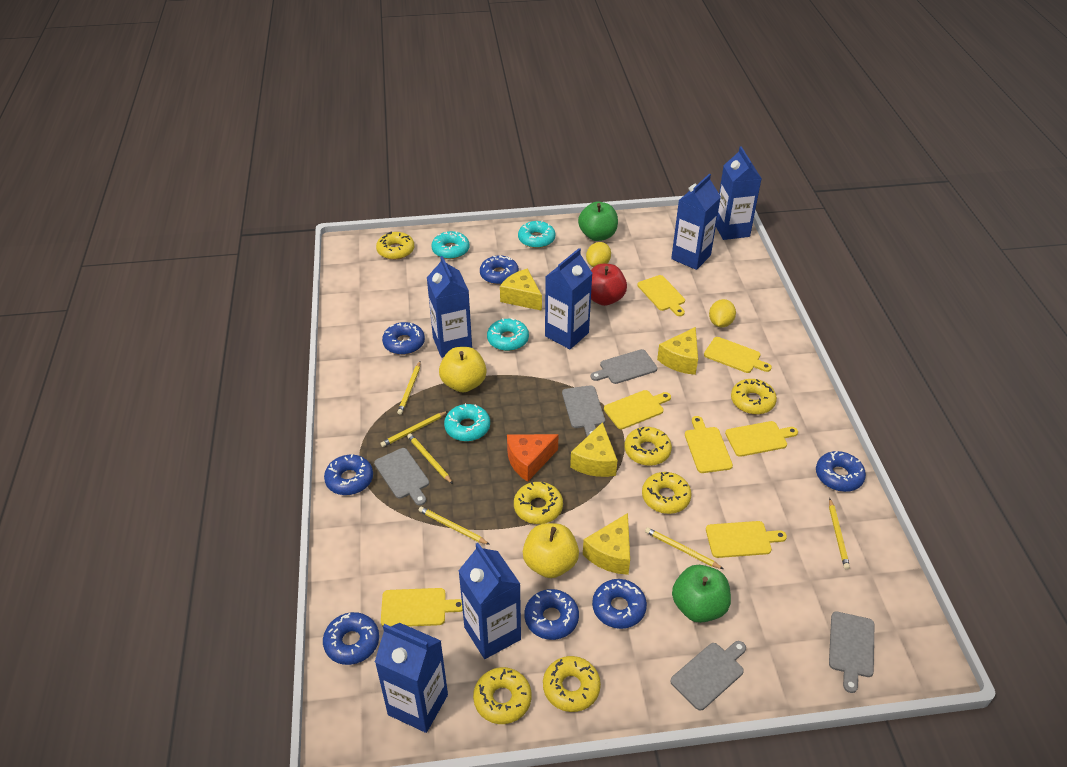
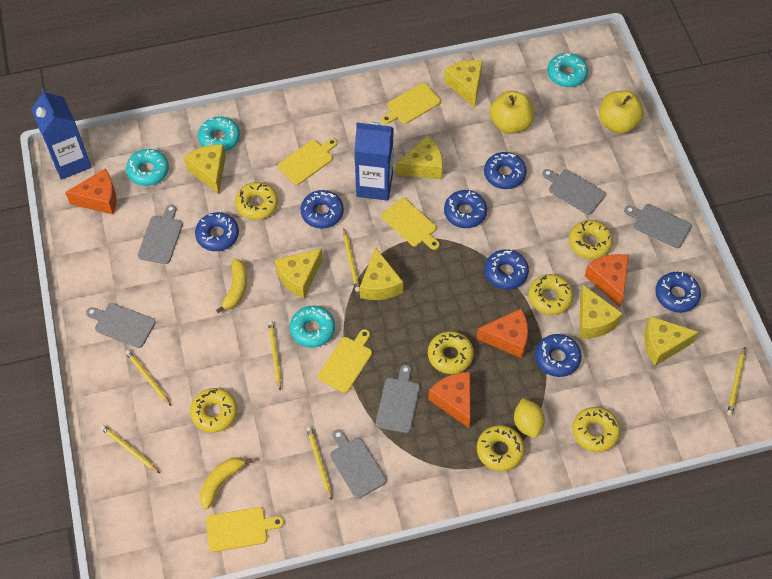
blue carton: 6 -> 2
green apple: 2 -> 0
grey cutting board: 5 -> 6
orange cheese: 1 -> 4
red apple: 1 -> 0
yellow banana: 0 -> 2
yellow cheese: 4 -> 7
yellow cutting board: 7 -> 5
yellow lemon: 2 -> 1

